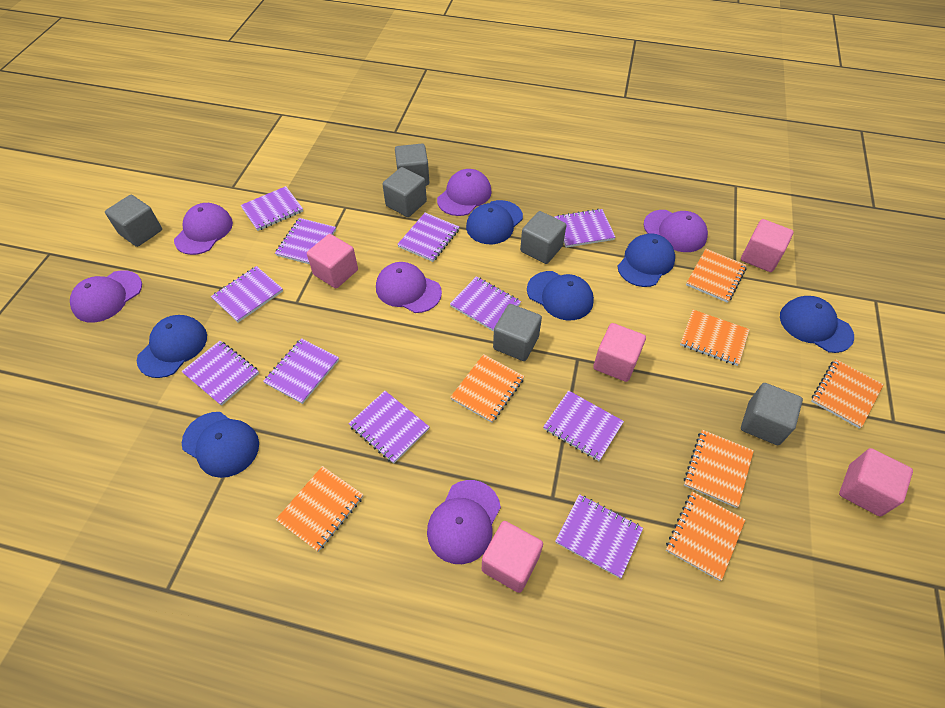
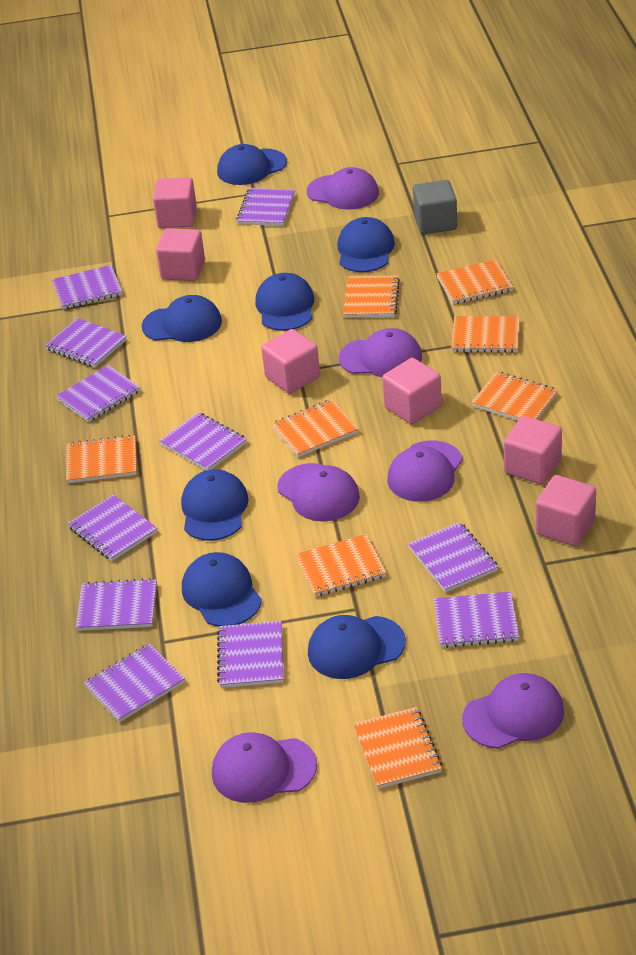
blue cap: 6 -> 7
grey cube: 6 -> 1
orange notebook: 7 -> 8
pink cube: 5 -> 6

